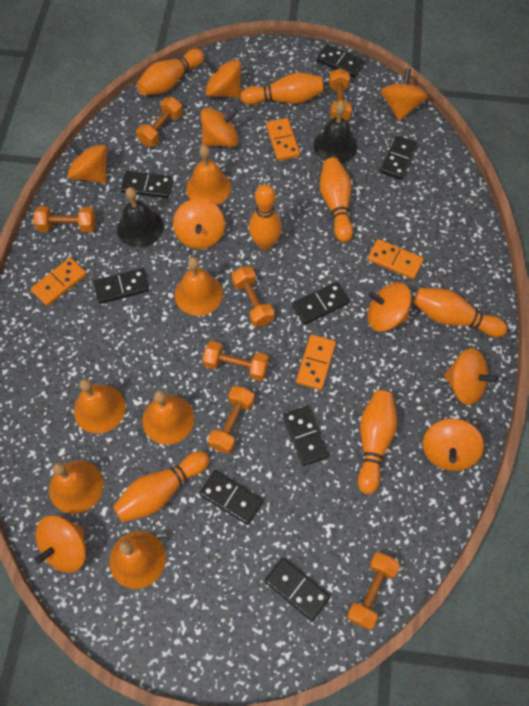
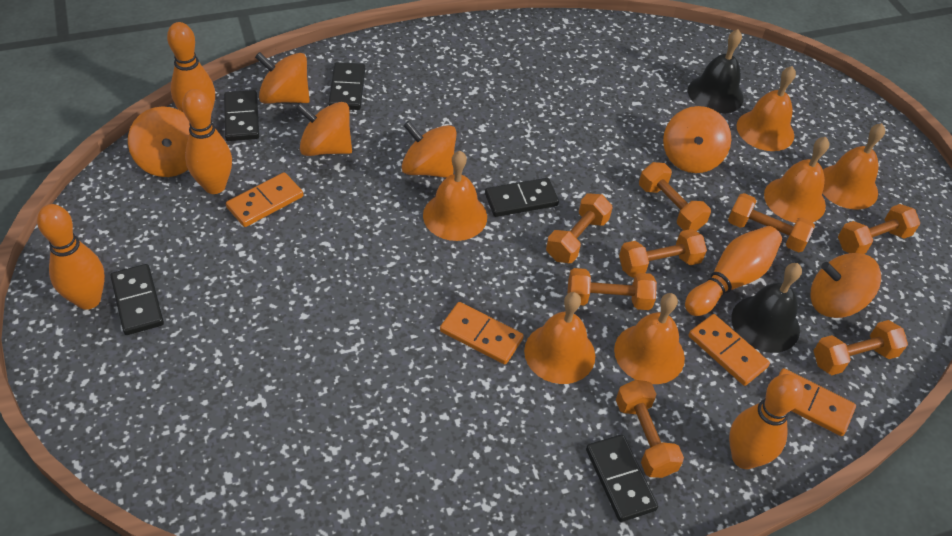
black domino: 8 -> 5
orange bowling pin: 7 -> 5
orange dumbbell: 7 -> 8
orange spinning top: 9 -> 6

